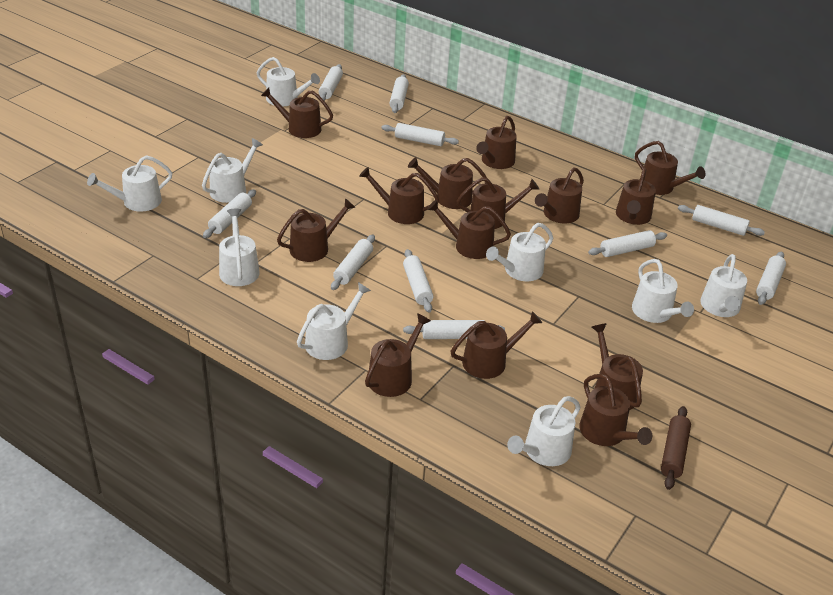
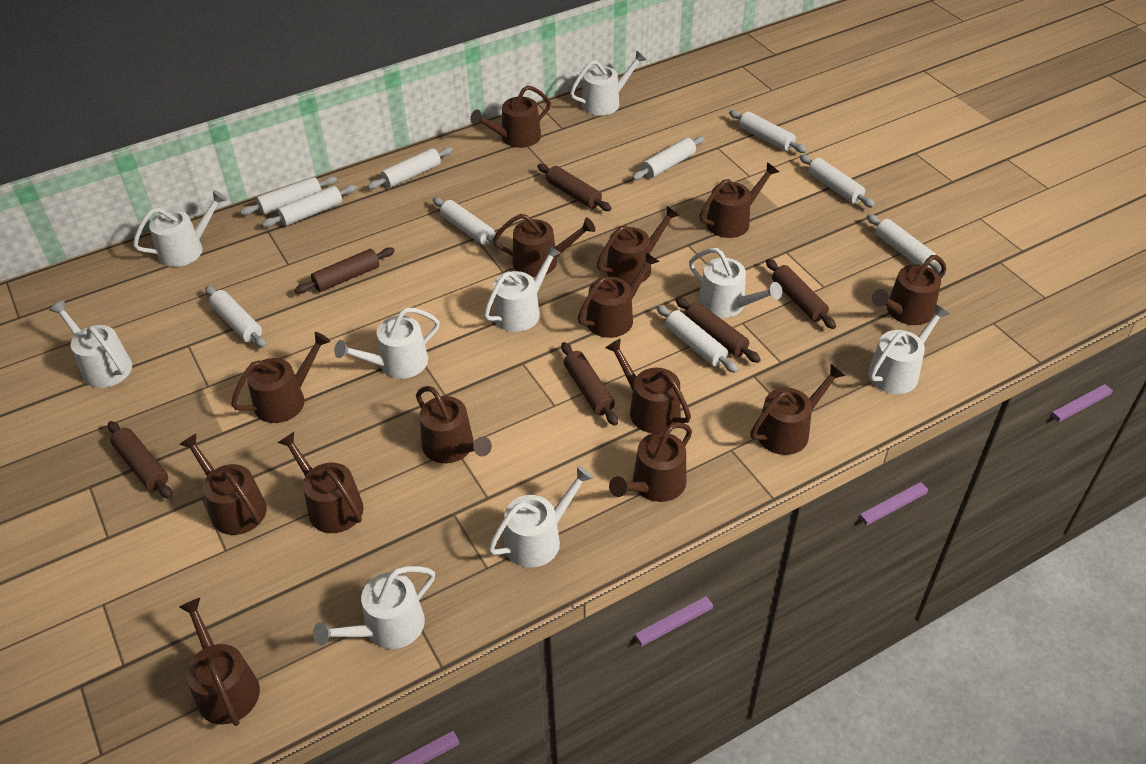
brown rolling pin: 1 -> 6

